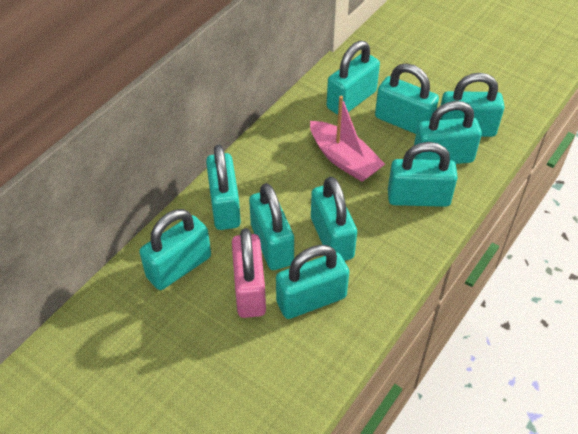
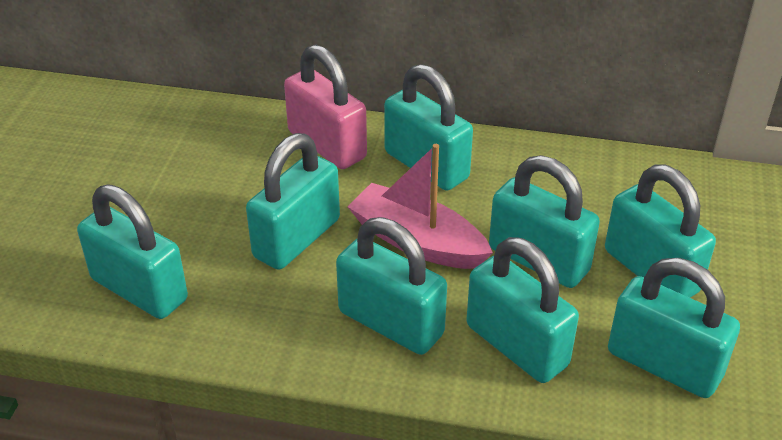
turquoise padlock: 10 -> 8

